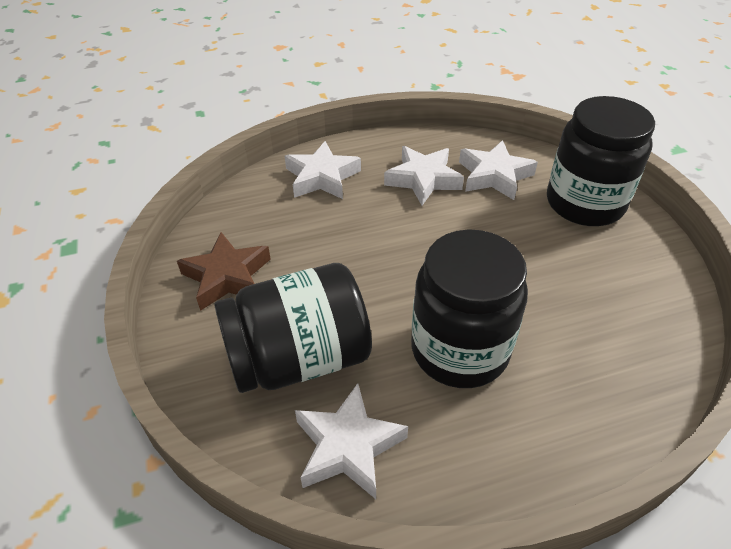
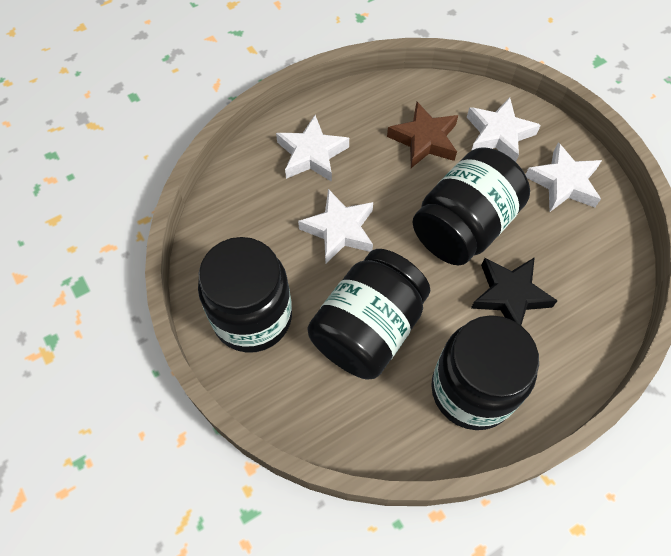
black jar: 3 -> 4
black star: 0 -> 1

